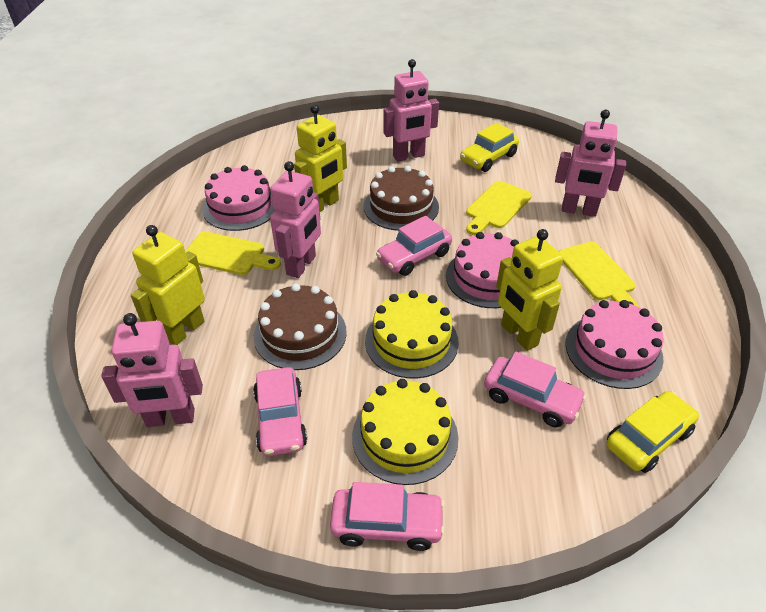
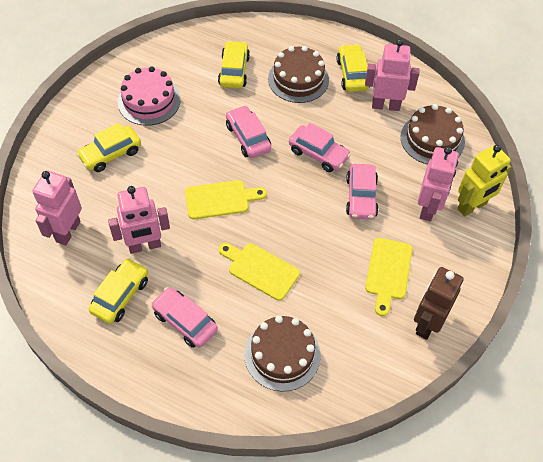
brown cake: 2 -> 3
brown robot: 0 -> 1
pink cake: 3 -> 1
yellow cake: 2 -> 0
yellow car: 2 -> 4
yellow robot: 3 -> 1

